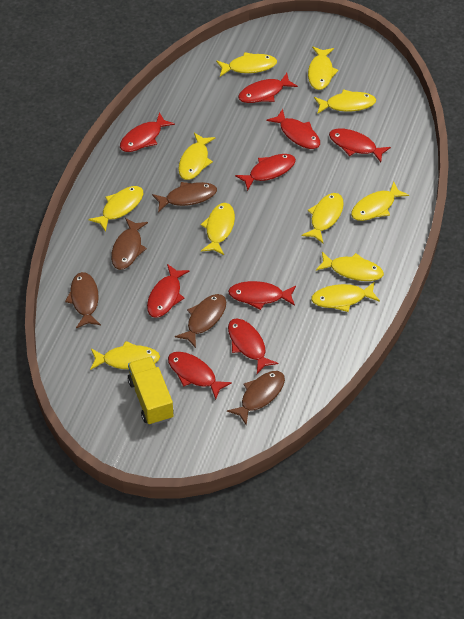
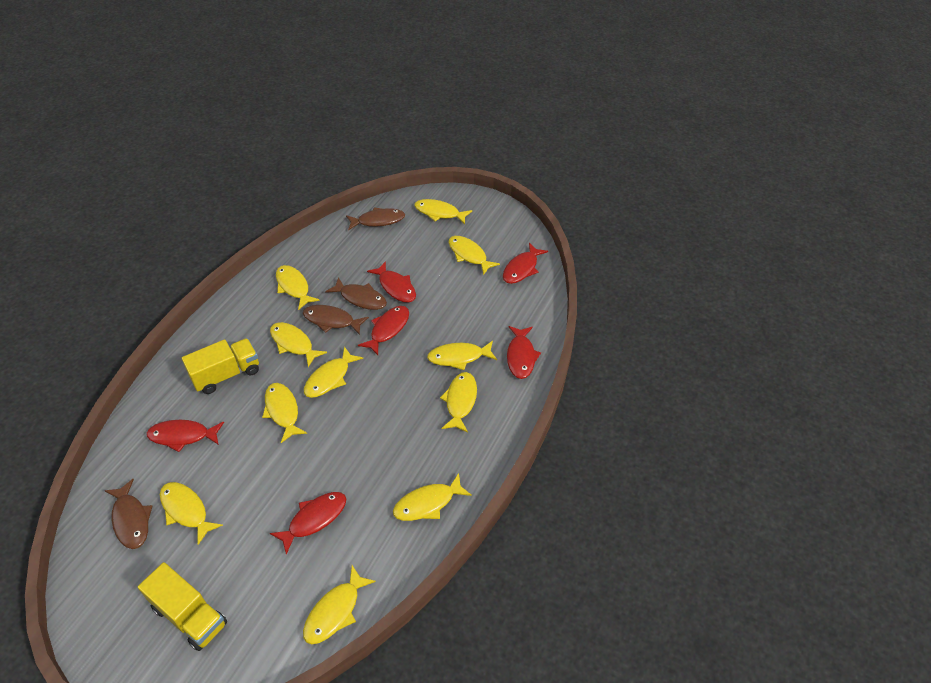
brown fish: 5 -> 4
red fish: 9 -> 6
yellow truck: 1 -> 2

